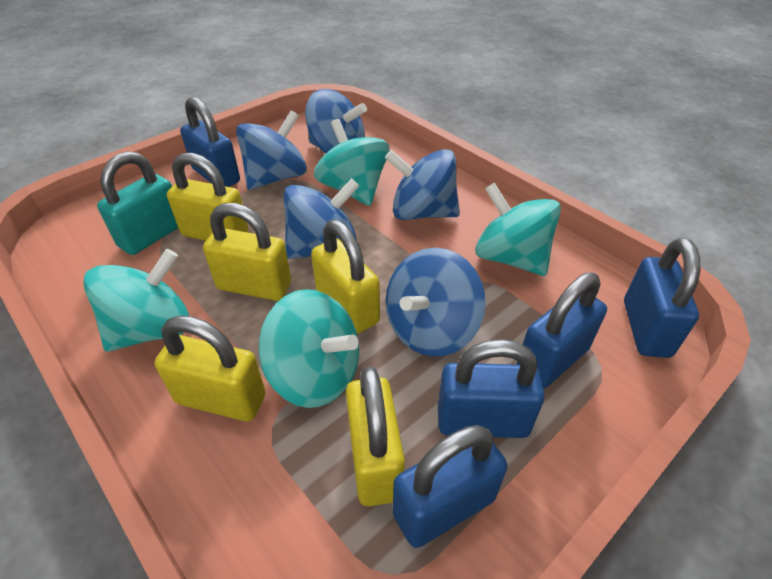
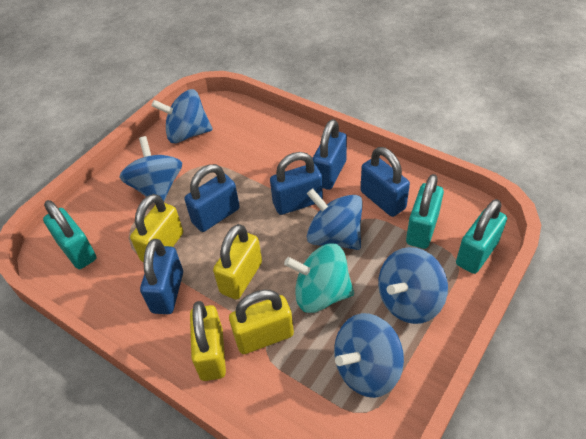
turquoise padlock: 1 -> 3
turquoise spinning top: 4 -> 1
yellow padlock: 5 -> 4

